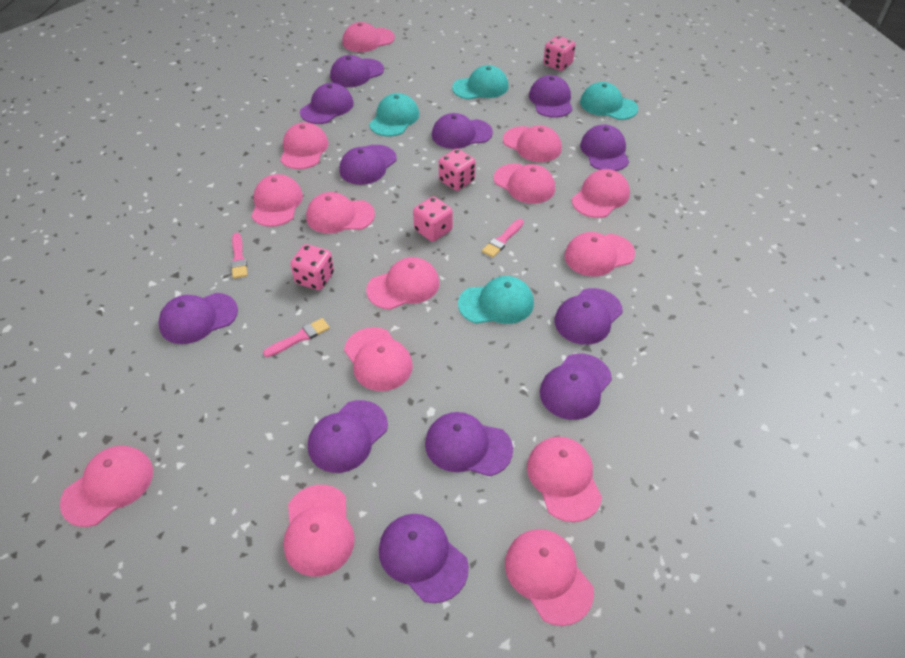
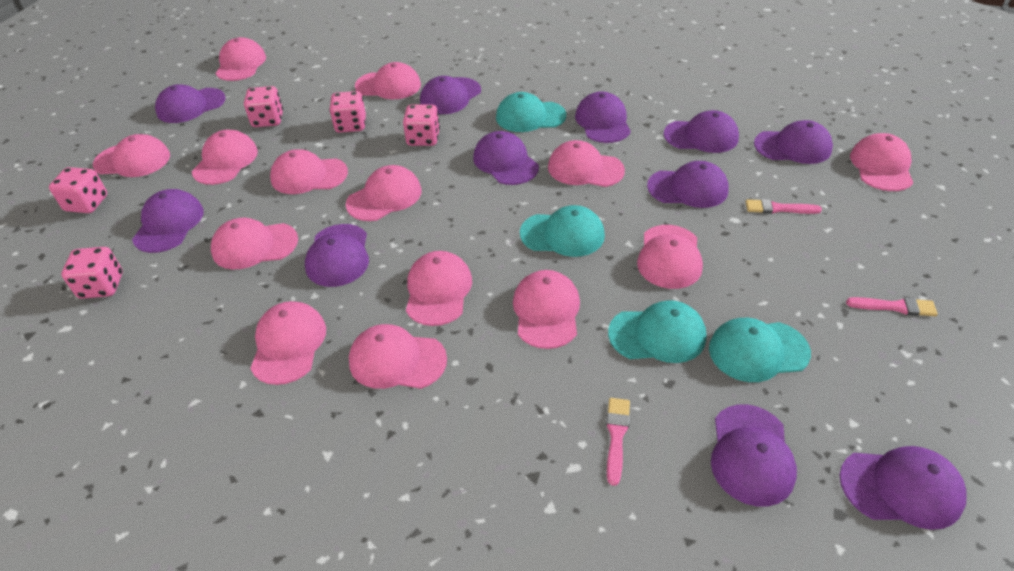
pink dice: 4 -> 5
purple cap: 12 -> 11

